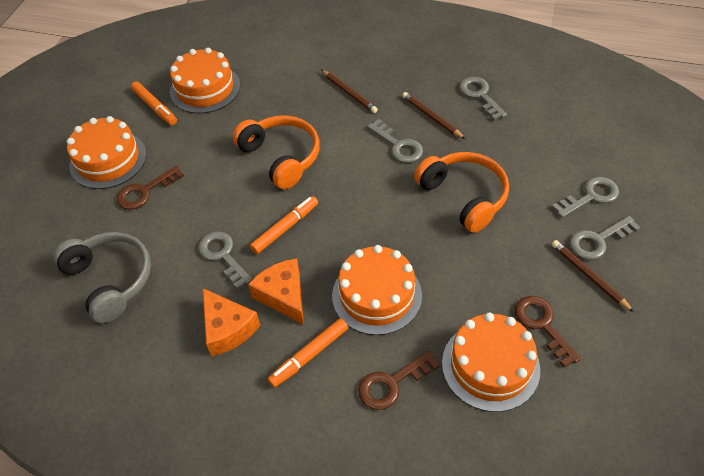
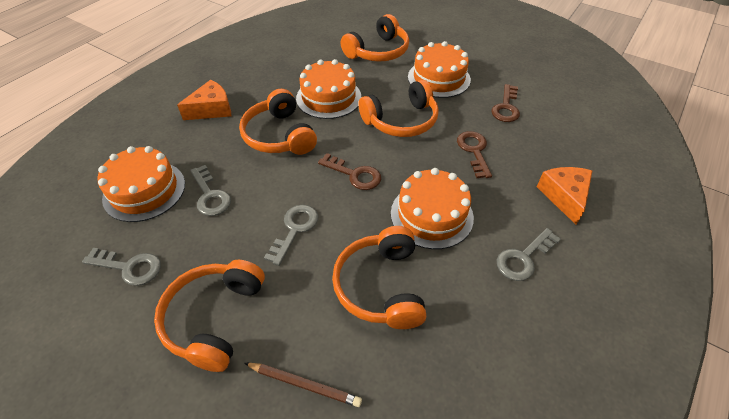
brown pencil: 3 -> 1
grey headphones: 1 -> 0
grey key: 5 -> 4
orange headphones: 2 -> 5
orange marker: 3 -> 0

